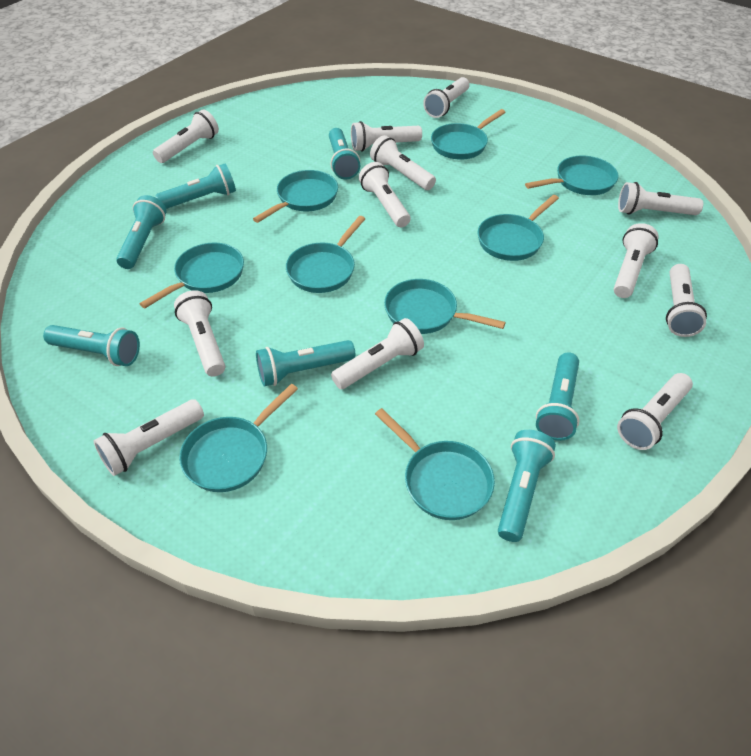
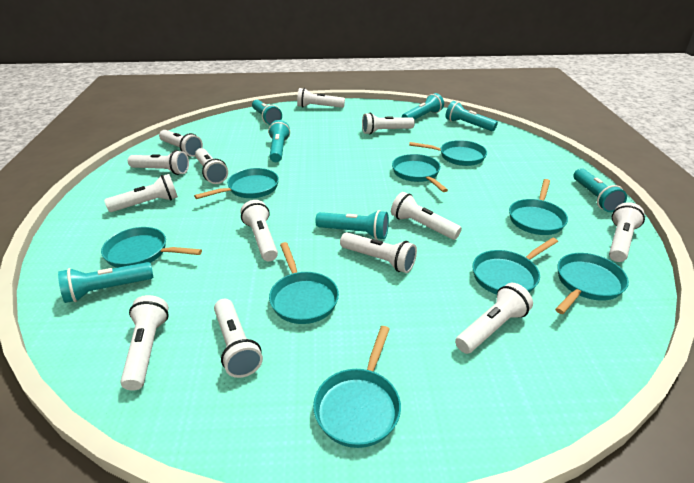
white flashlight: 12 -> 13

